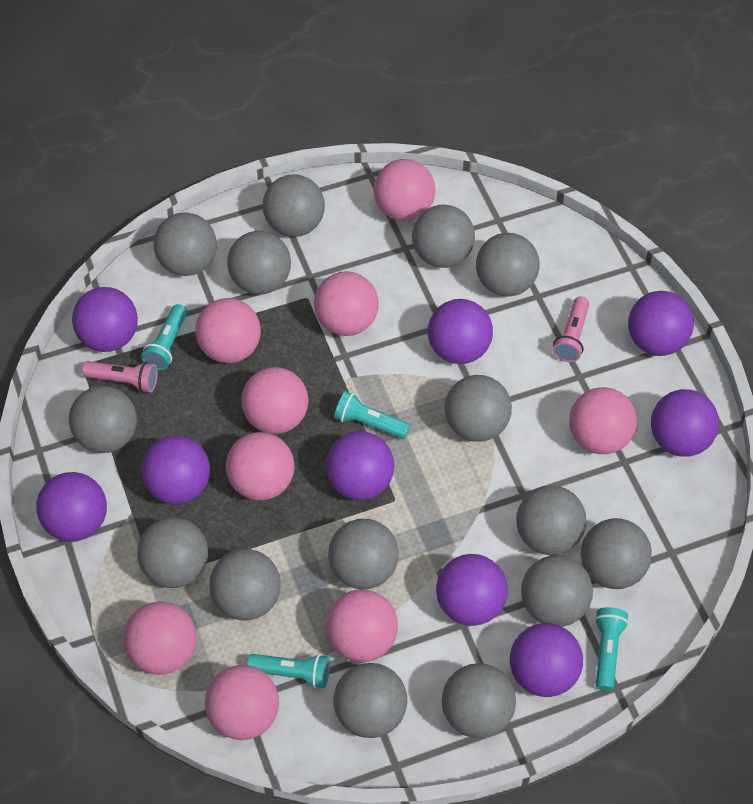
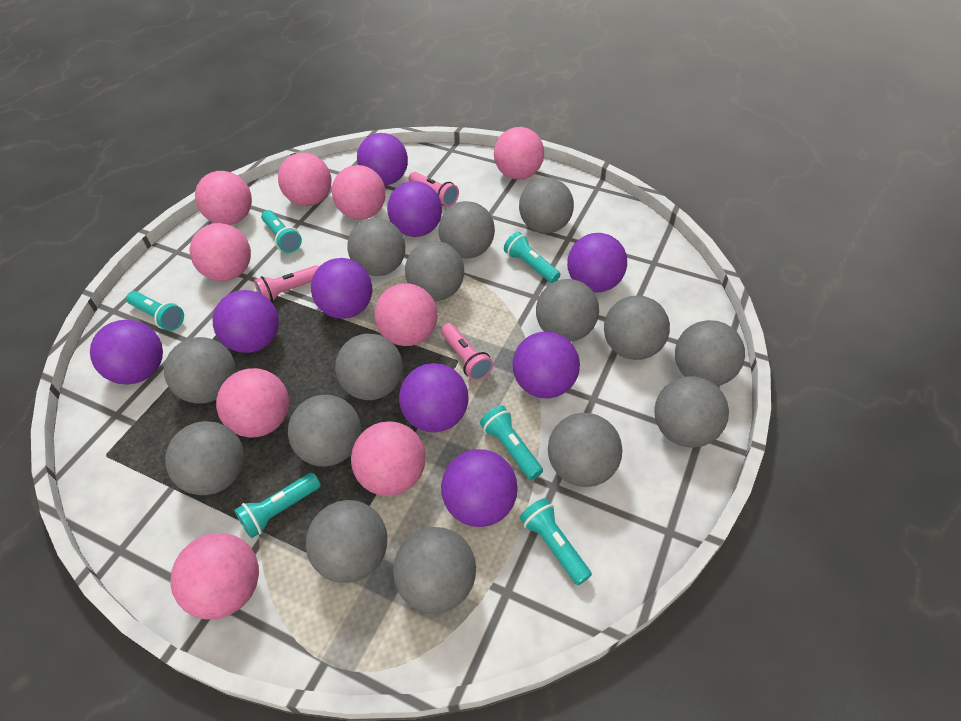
pink flashlight: 2 -> 3
turquoise flashlight: 4 -> 6

